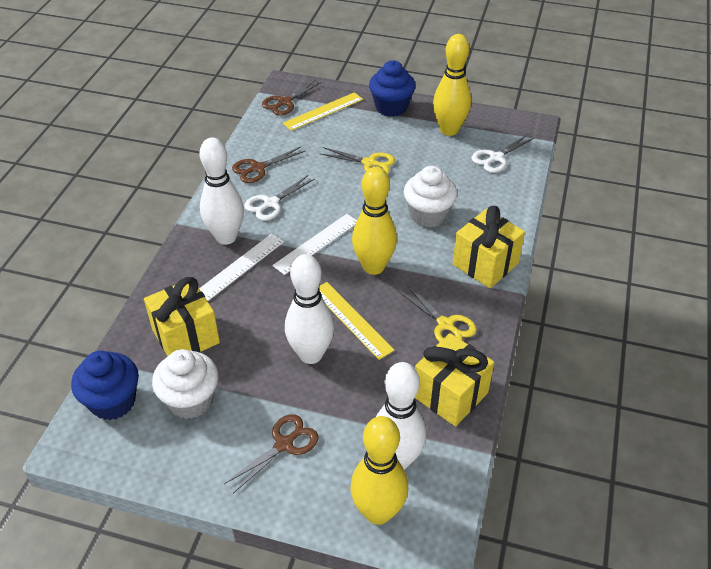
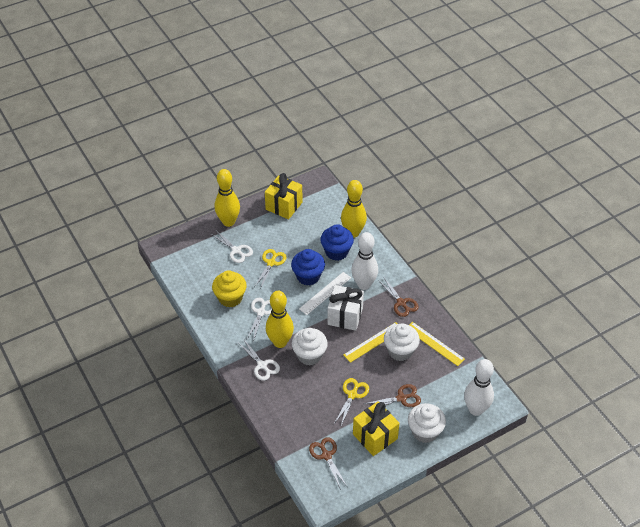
white bowling pin: 3 -> 2
white cupcake: 2 -> 3
white gift: 0 -> 1
white ruler: 2 -> 1
white scissors: 2 -> 3
yellow cupcake: 0 -> 1
yellow gift: 3 -> 2

